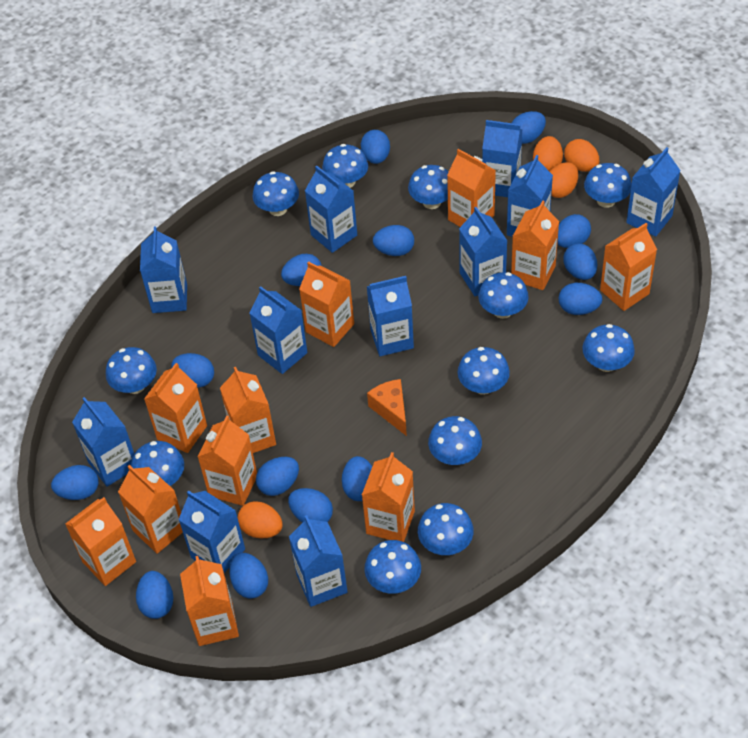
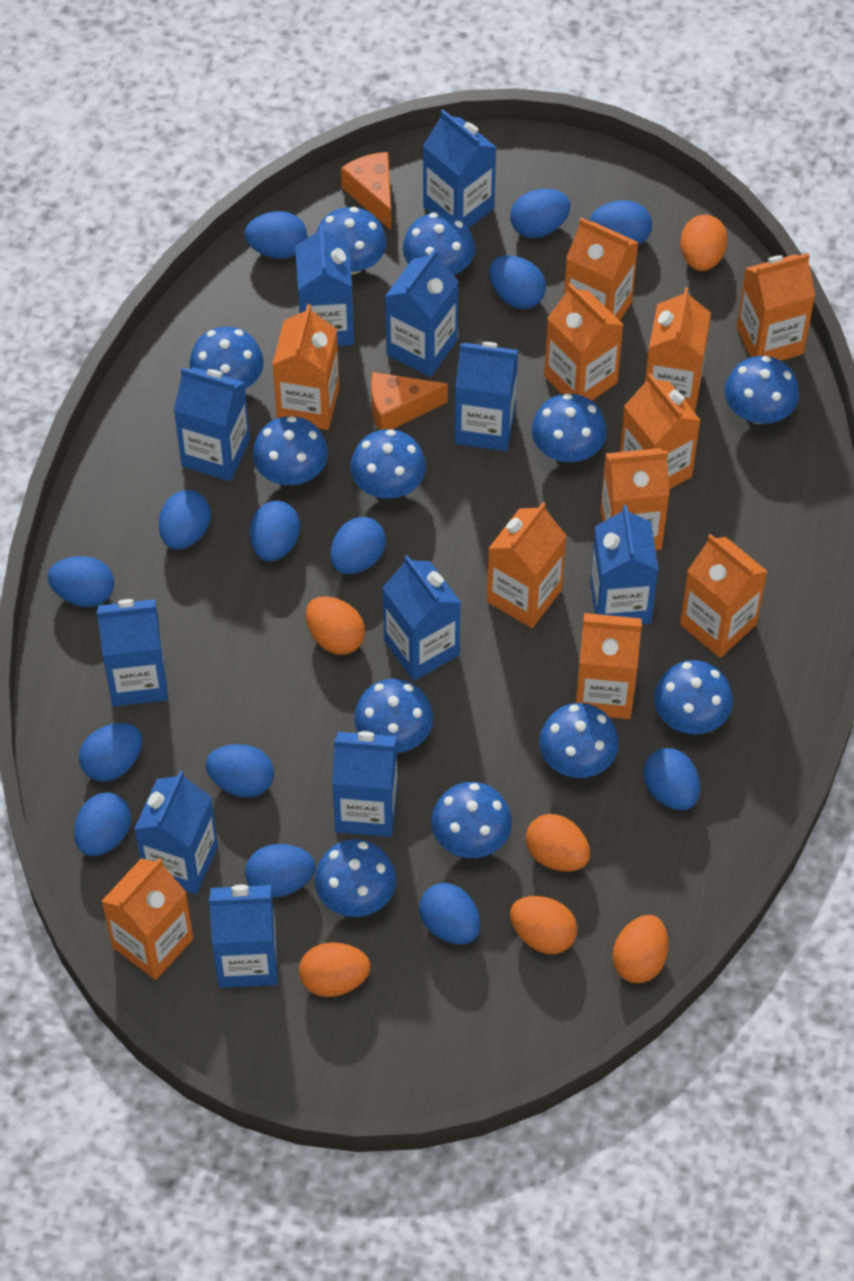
orange cheese: 1 -> 2
orange egg: 4 -> 6

